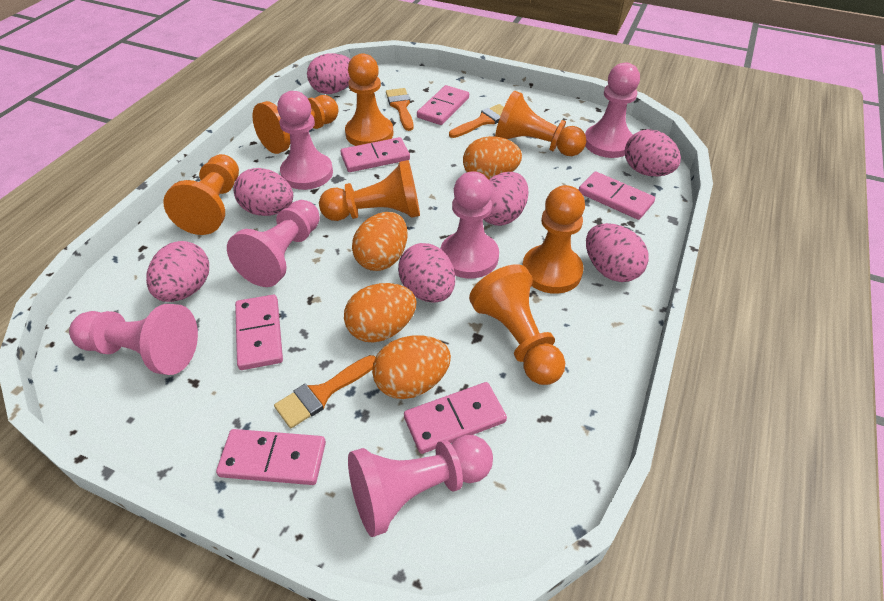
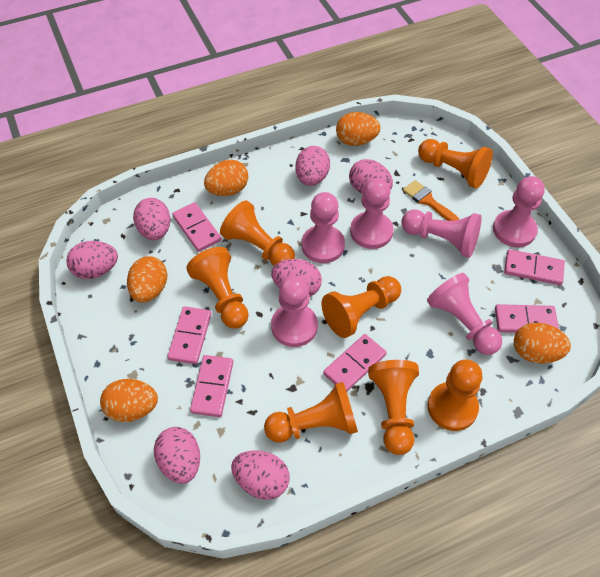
orange brush: 3 -> 1
orange egg: 4 -> 5

